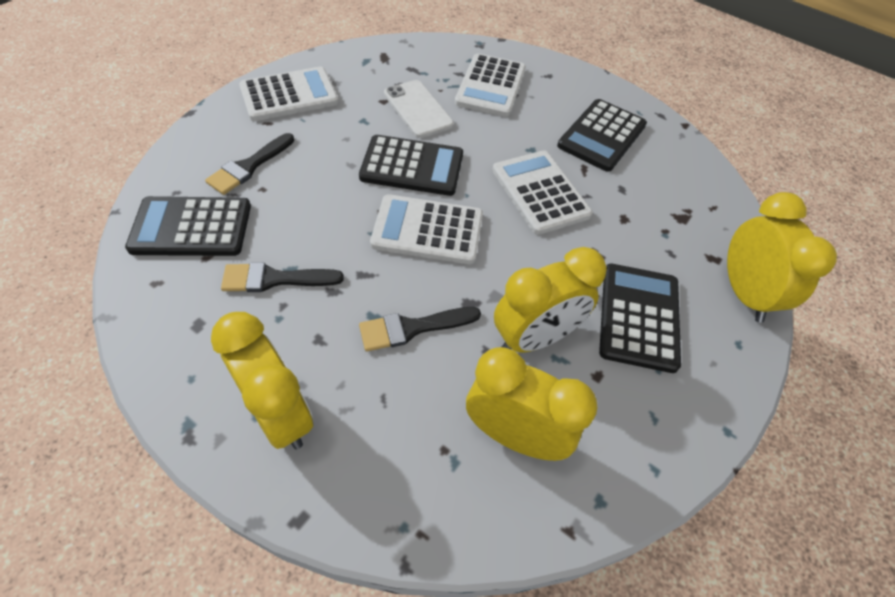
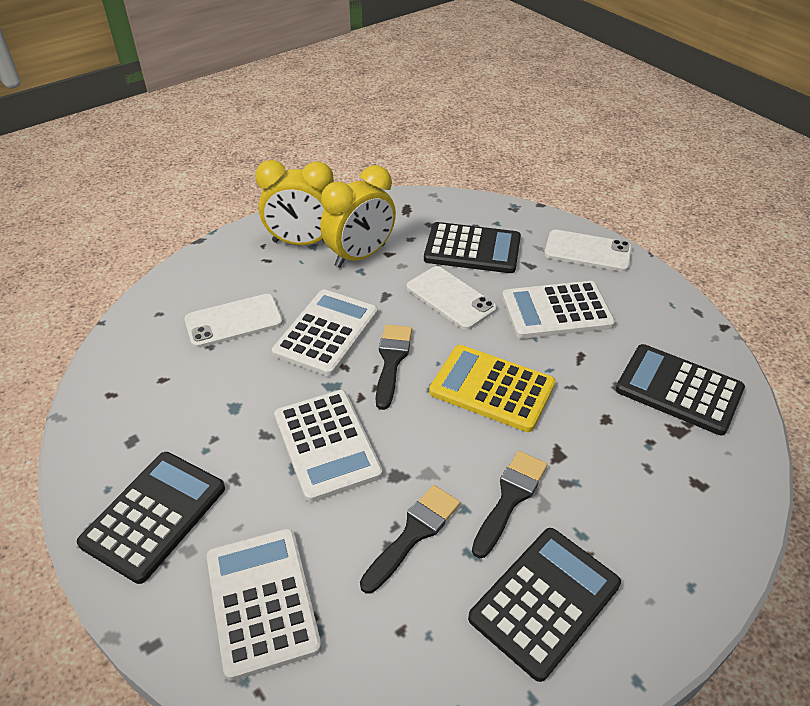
white phone: 1 -> 3
yellow calculator: 0 -> 1
yellow clock: 4 -> 2

